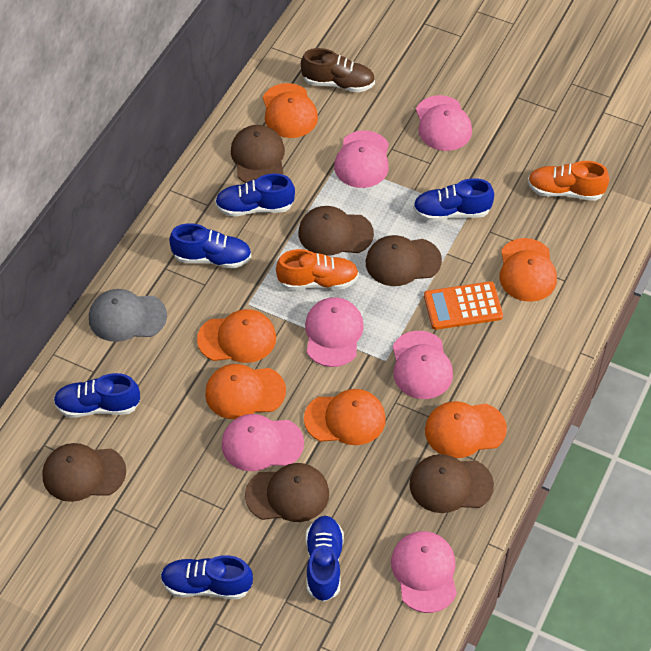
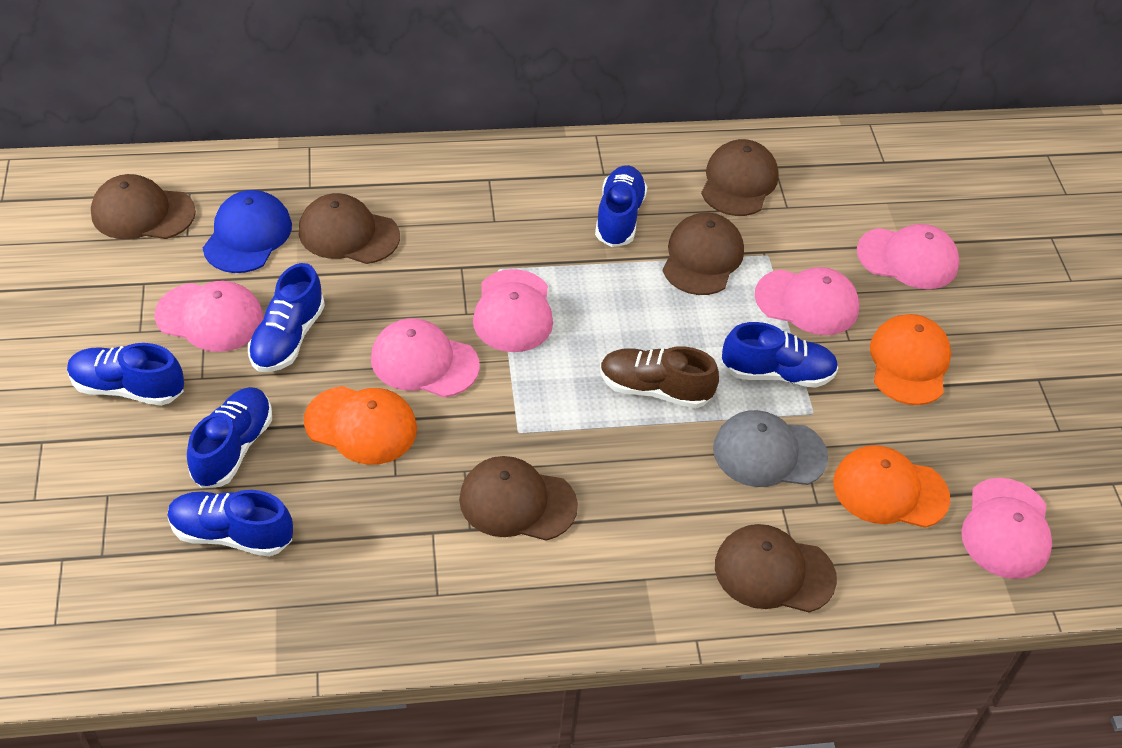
blue cap: 0 -> 1
orange calculator: 1 -> 0
orange cap: 6 -> 3
orange shoe: 2 -> 0

